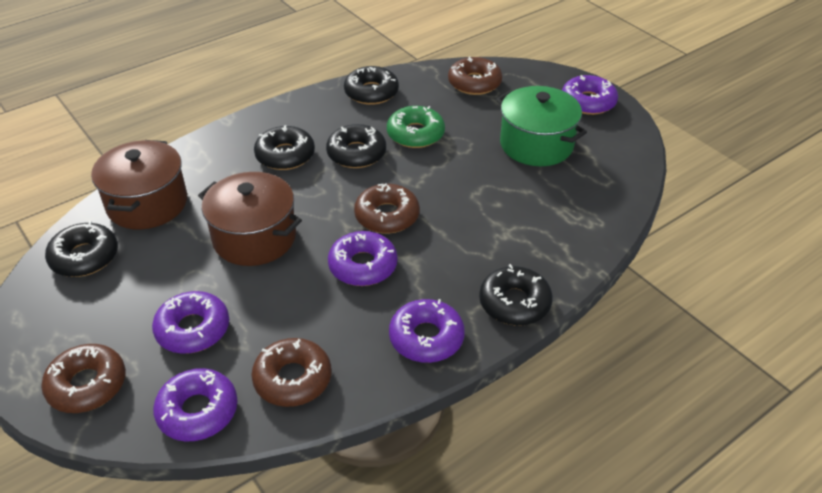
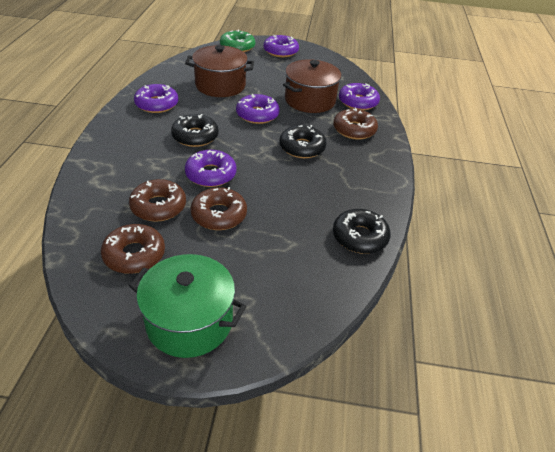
black donut: 5 -> 3

